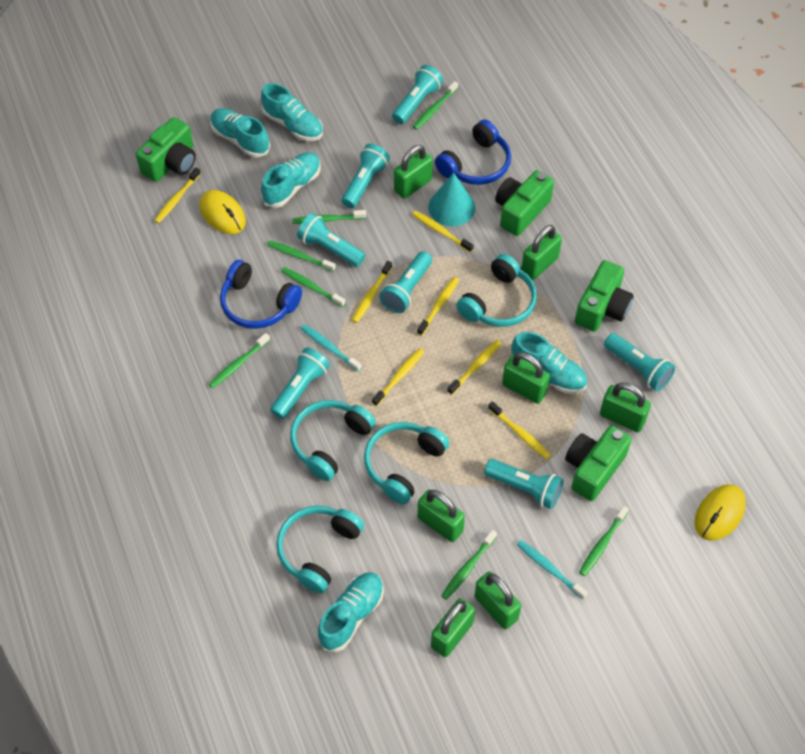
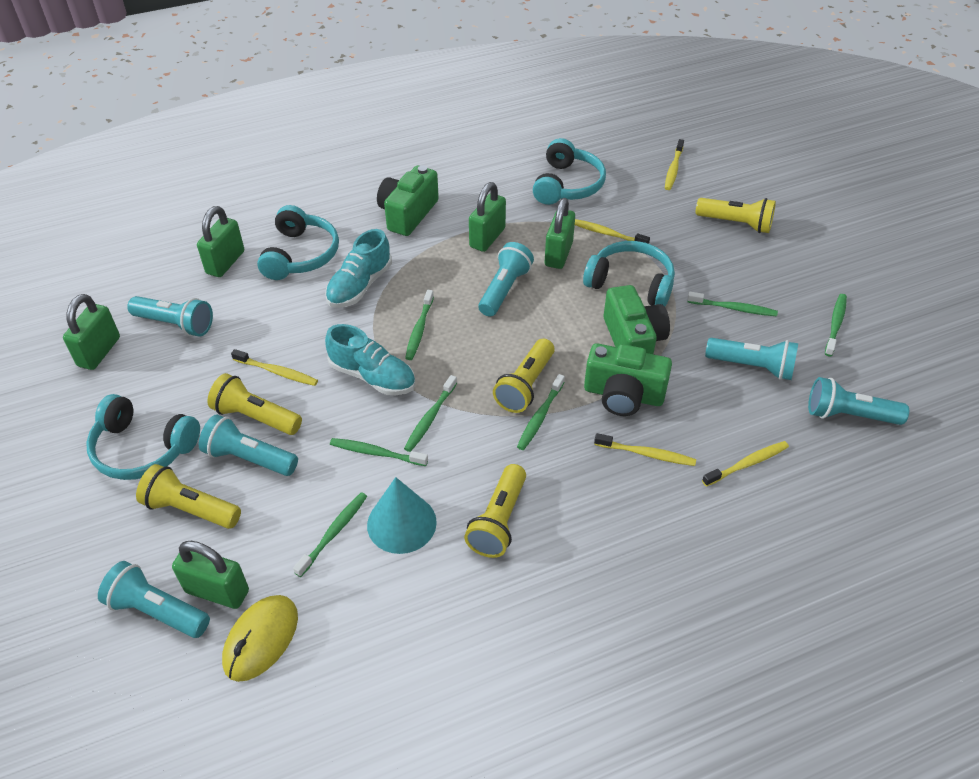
blue headphones: 2 -> 0
green camera: 4 -> 3
green padlock: 7 -> 5
turquoise flashlight: 7 -> 6
turquoise shoe: 5 -> 2
turquoise toothbrush: 2 -> 0
yellow flashlight: 0 -> 5
yellow mouse: 2 -> 1
yellow toothbrush: 7 -> 5

